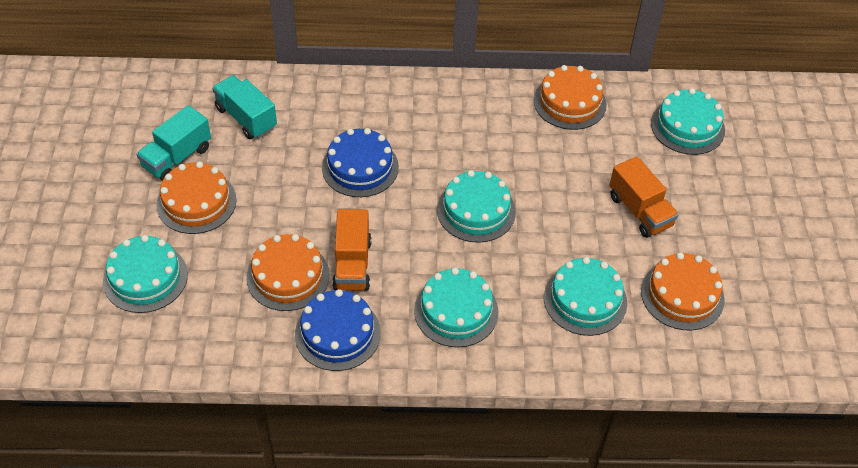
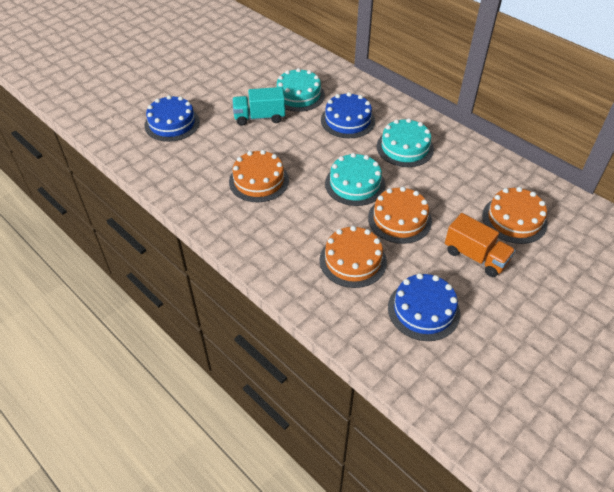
blue cake: 2 -> 3
orange truck: 2 -> 1
turquoise cake: 5 -> 3
turquoise truck: 2 -> 1

